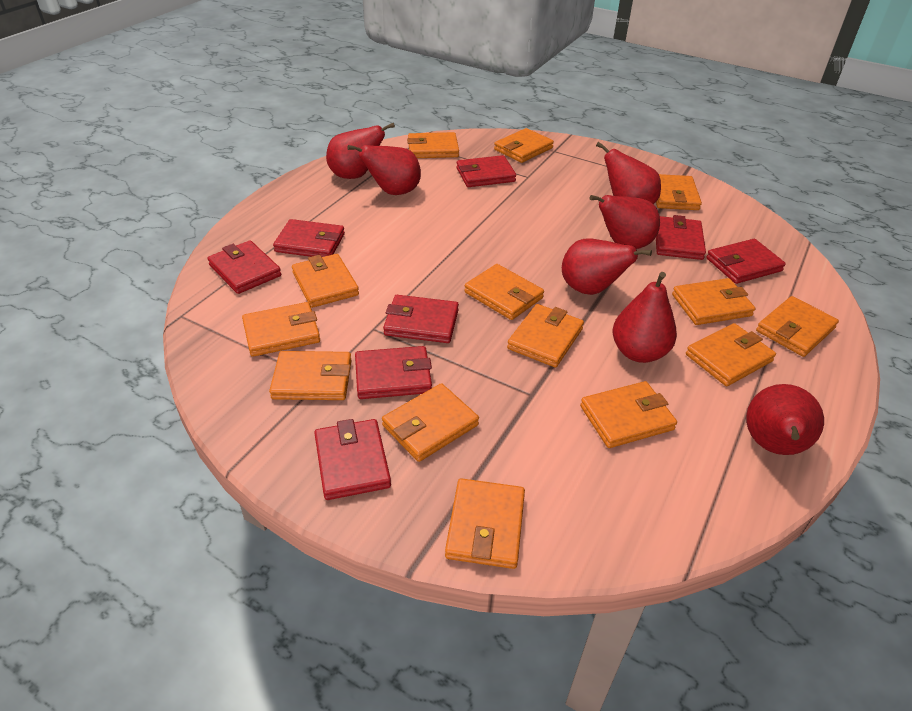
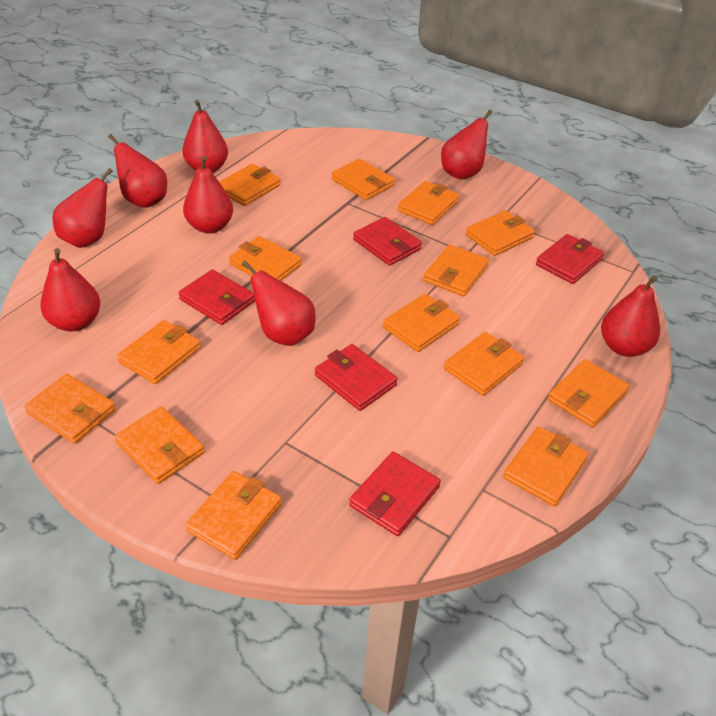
red pear: 7 -> 8
red wallet: 8 -> 5

